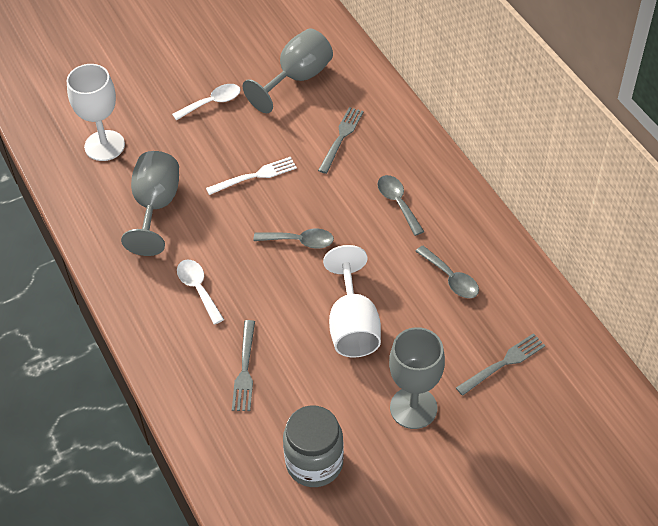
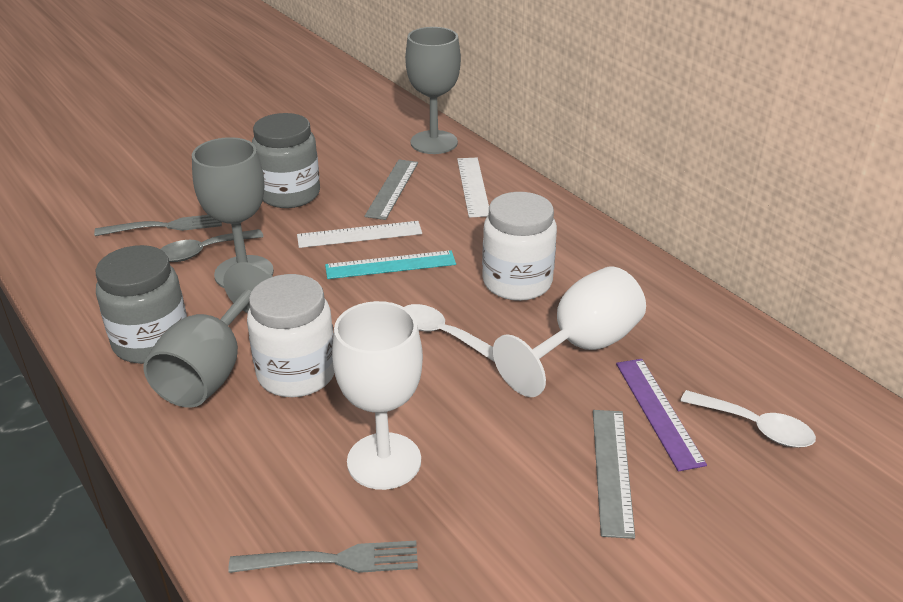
grey fork: 3 -> 2
grey jar: 1 -> 2
grey ruler: 0 -> 2
grey spoon: 3 -> 1
purple ruler: 0 -> 1
turquoise ruler: 0 -> 1
white fork: 1 -> 0
white jar: 0 -> 2
white ruler: 0 -> 2

